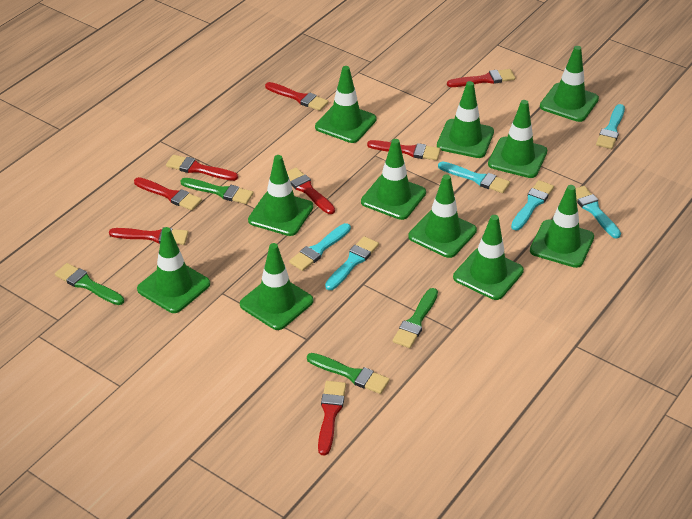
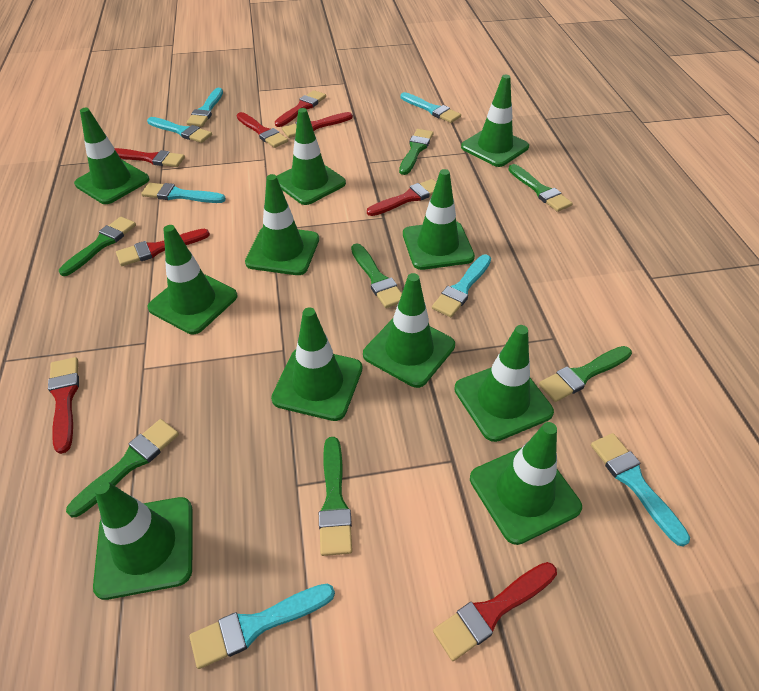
green brush: 4 -> 7
turquoise brush: 6 -> 7

